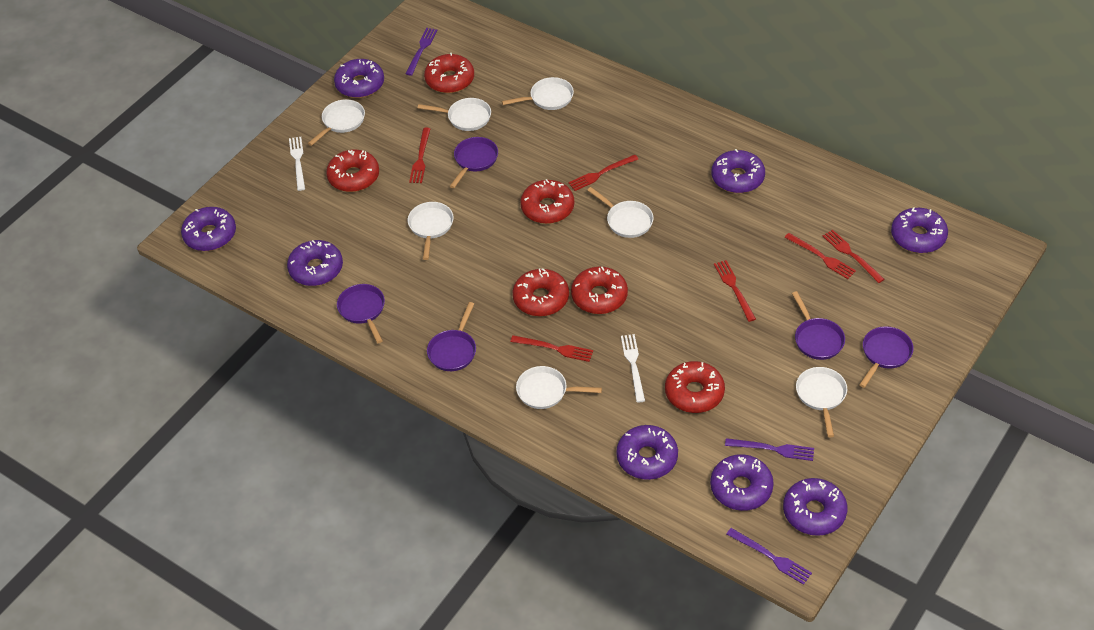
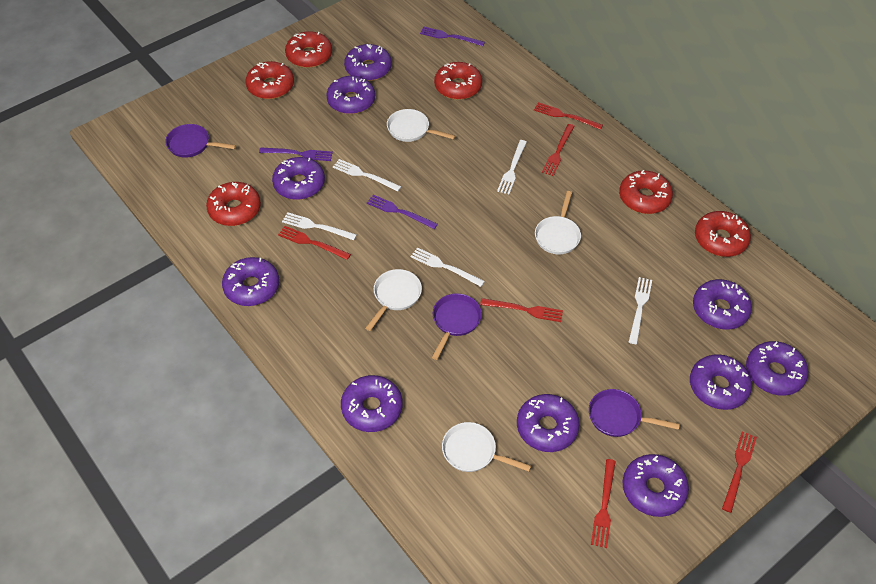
purple donut: 8 -> 10
purple pan: 5 -> 3
white fork: 2 -> 5
white pan: 7 -> 4

